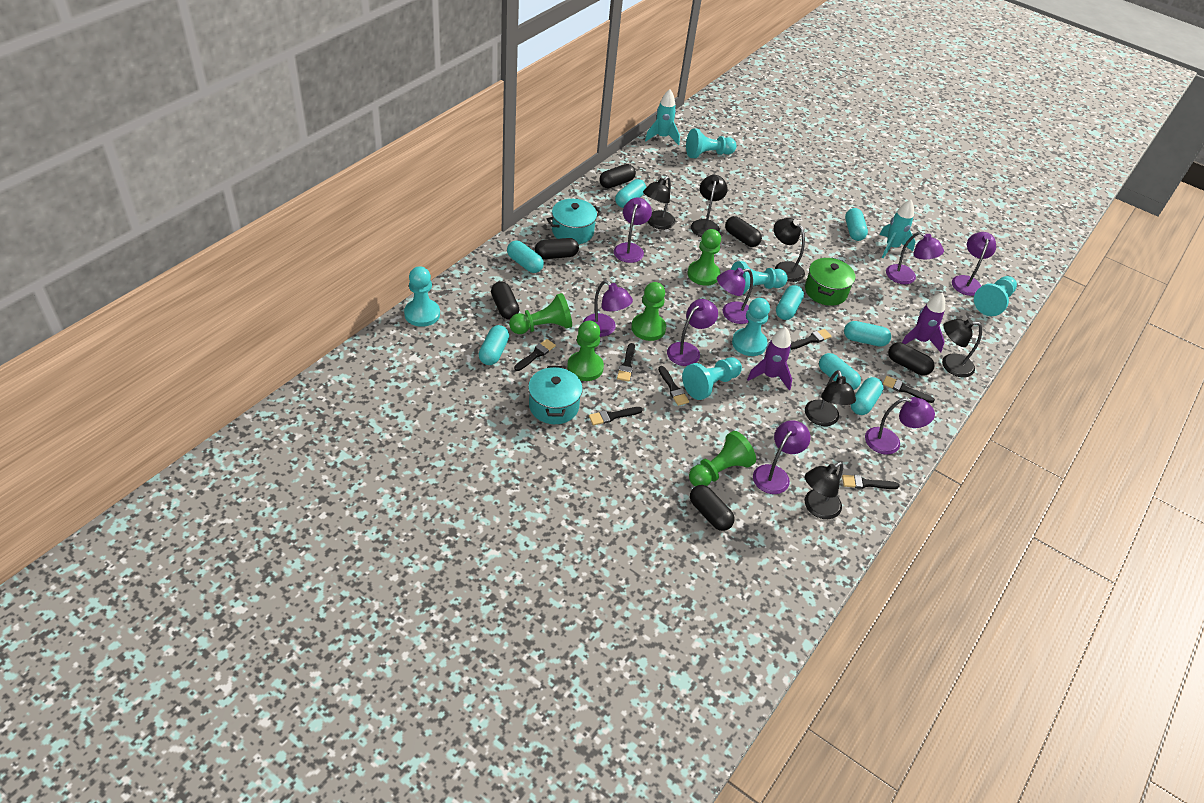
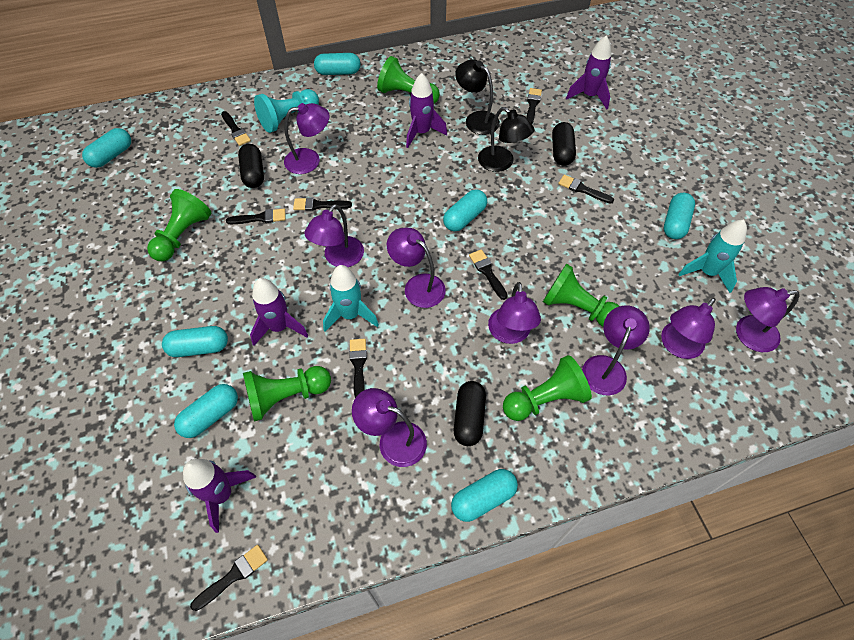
black brush: 7 -> 8
black capsule: 6 -> 3
black lamp: 6 -> 2
green pot: 1 -> 0
purple rocket: 2 -> 4
turquoise capsule: 8 -> 7
turquoise pawn: 6 -> 1
turquoise pot: 2 -> 0

